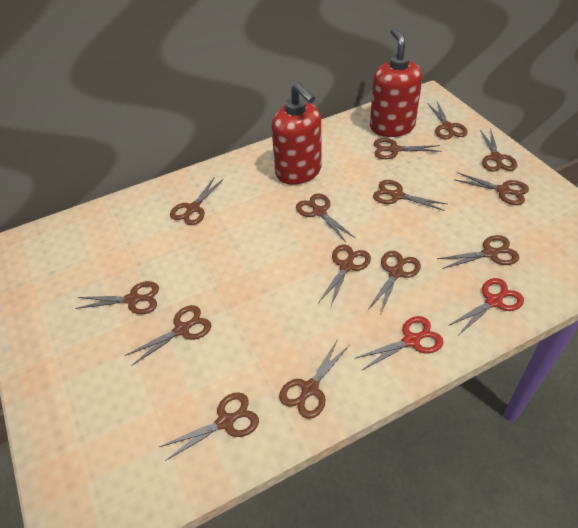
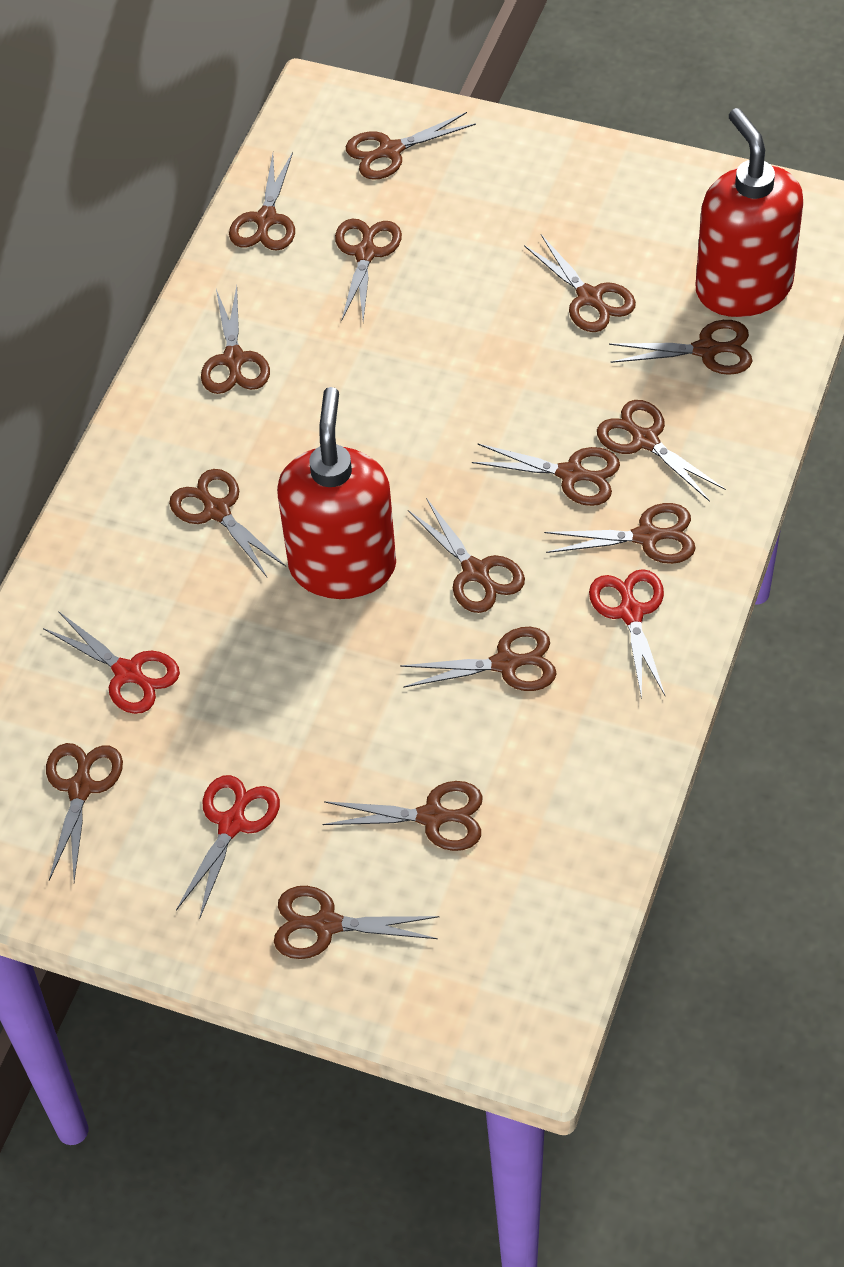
brown scissors: 14 -> 15
red scissors: 2 -> 3

